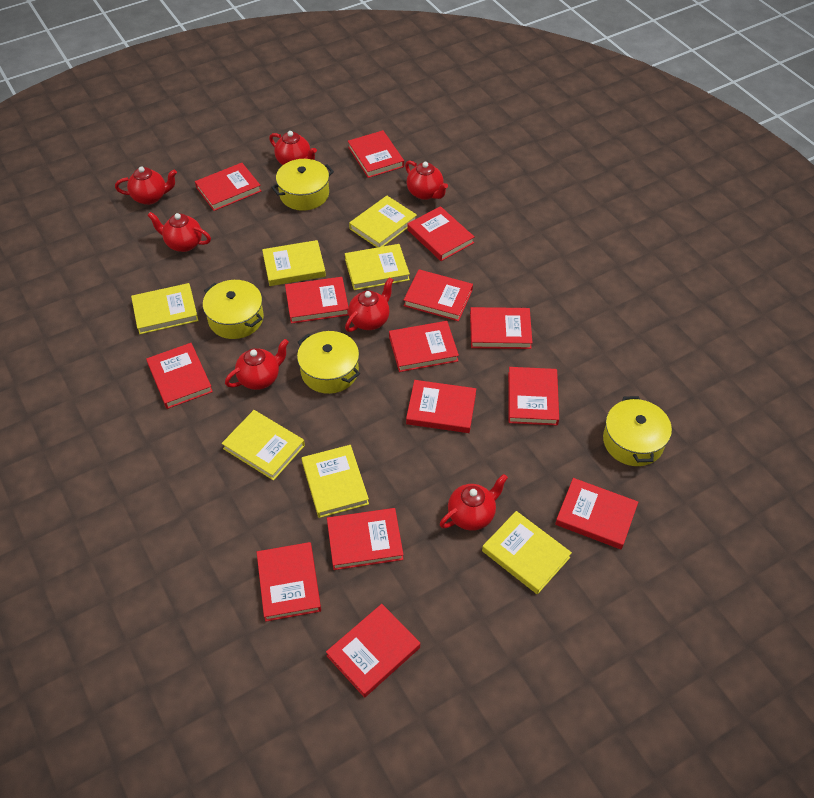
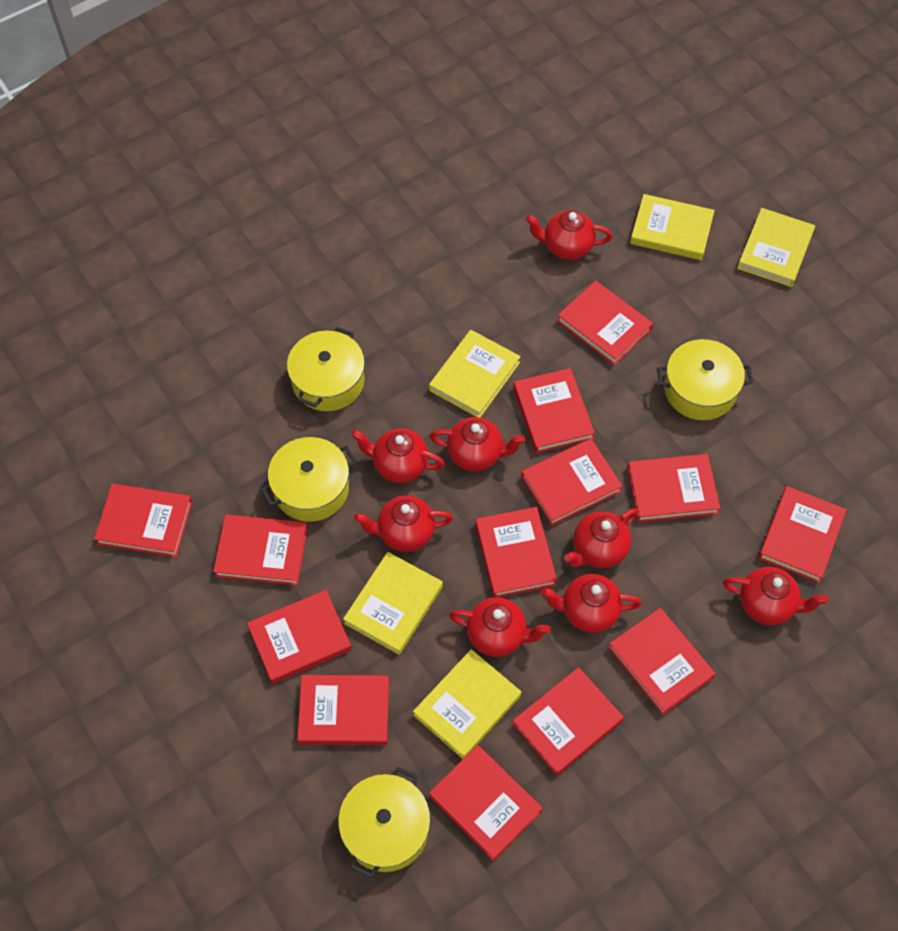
red book: 14 -> 13
red teapot: 7 -> 8
yellow book: 7 -> 5

